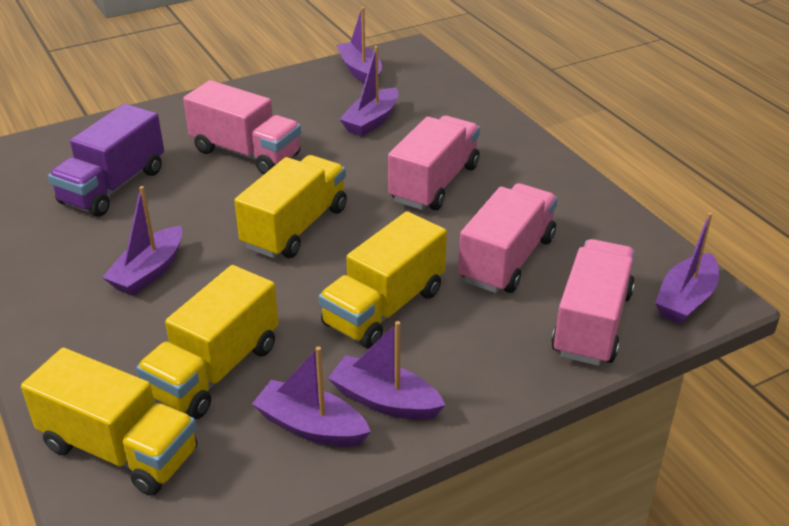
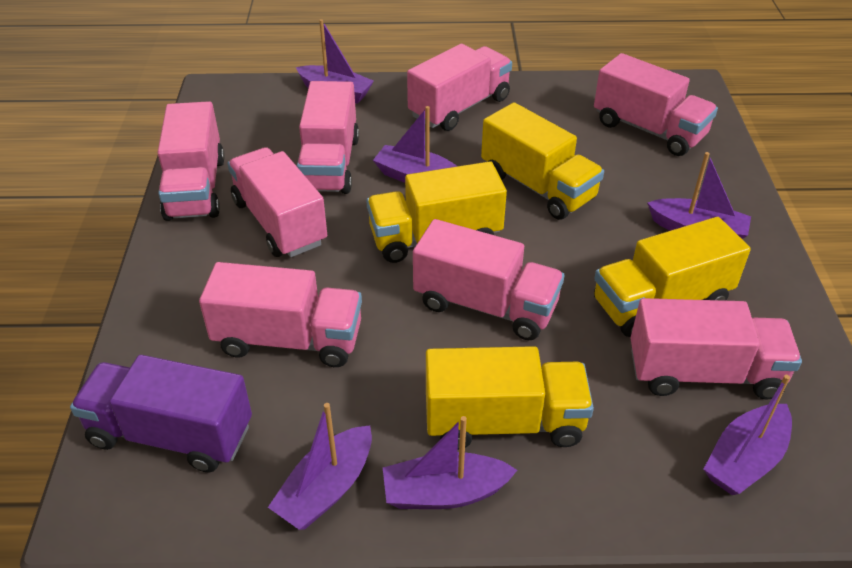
pink truck: 4 -> 8

